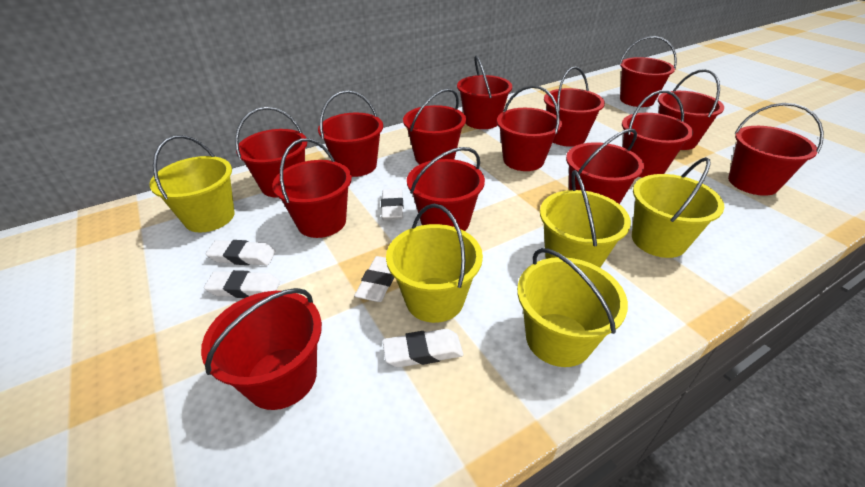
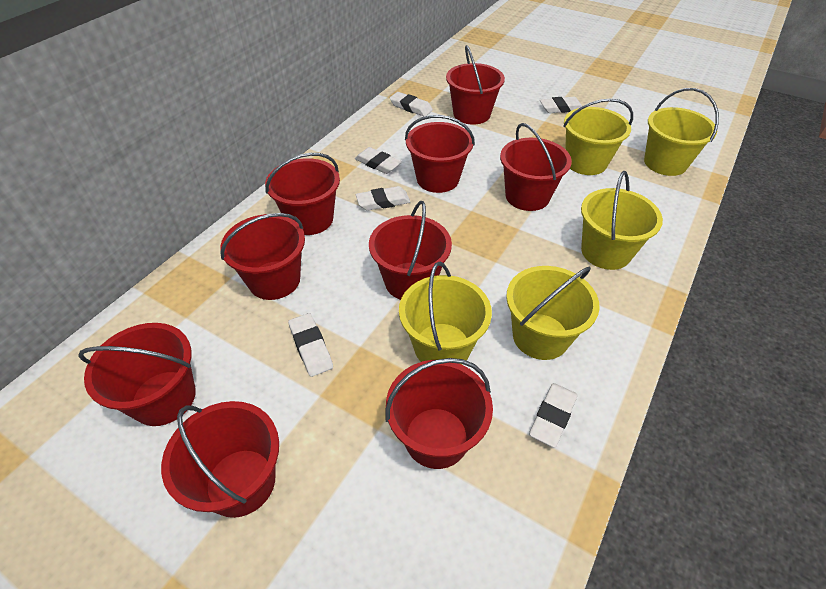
red bucket: 14 -> 9
white eraser: 5 -> 6

